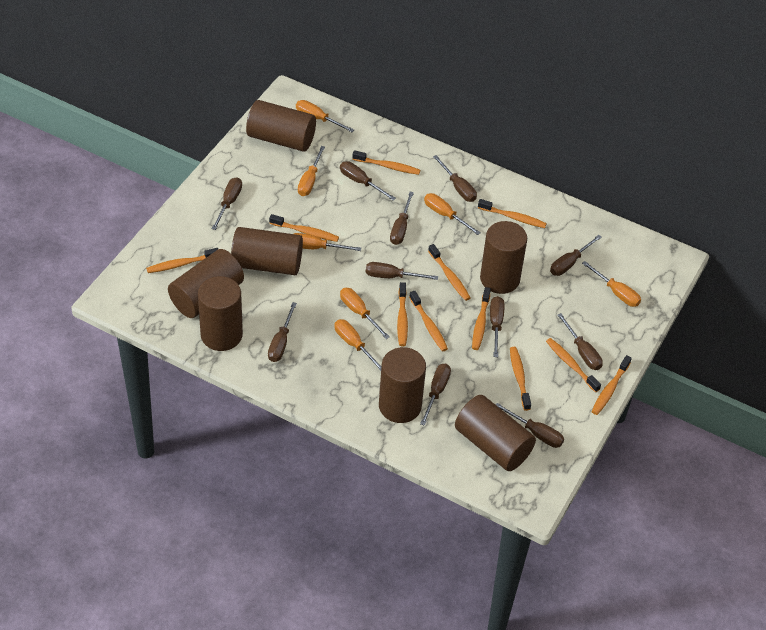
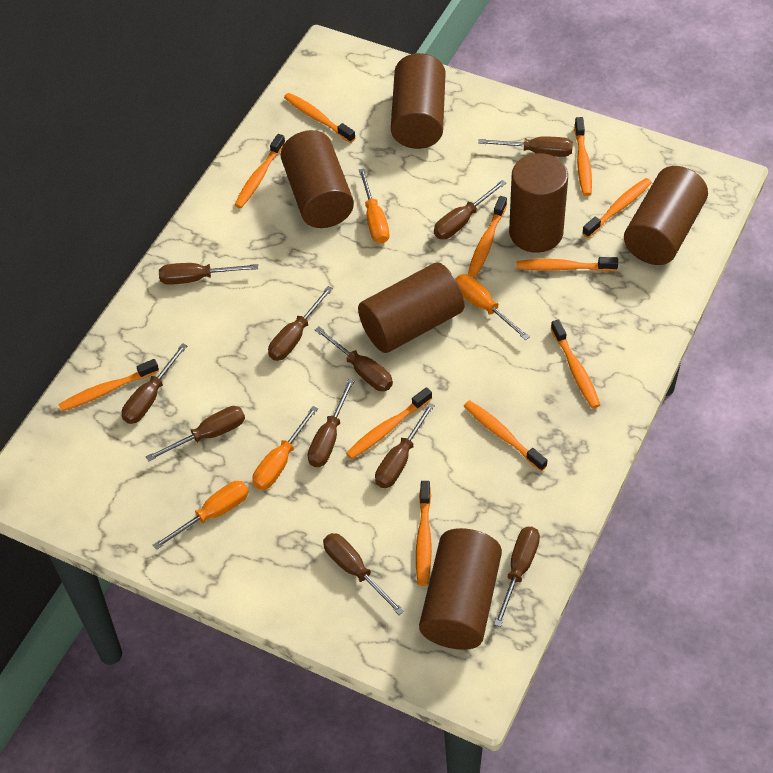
brown cylinder: 7 -> 6
orange screwdriver: 7 -> 4

